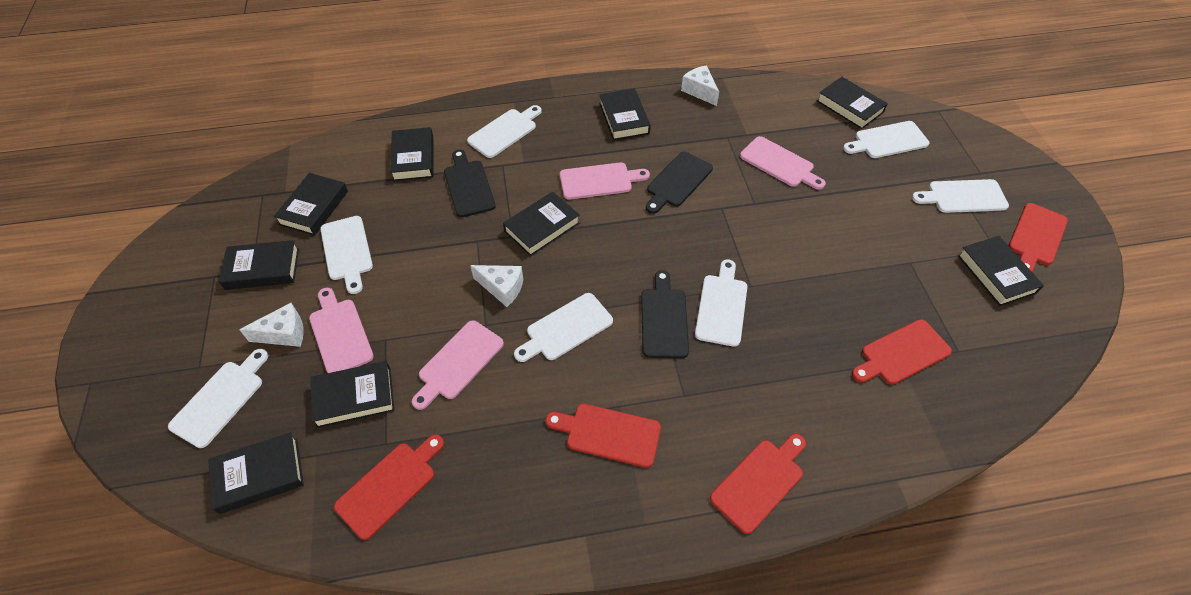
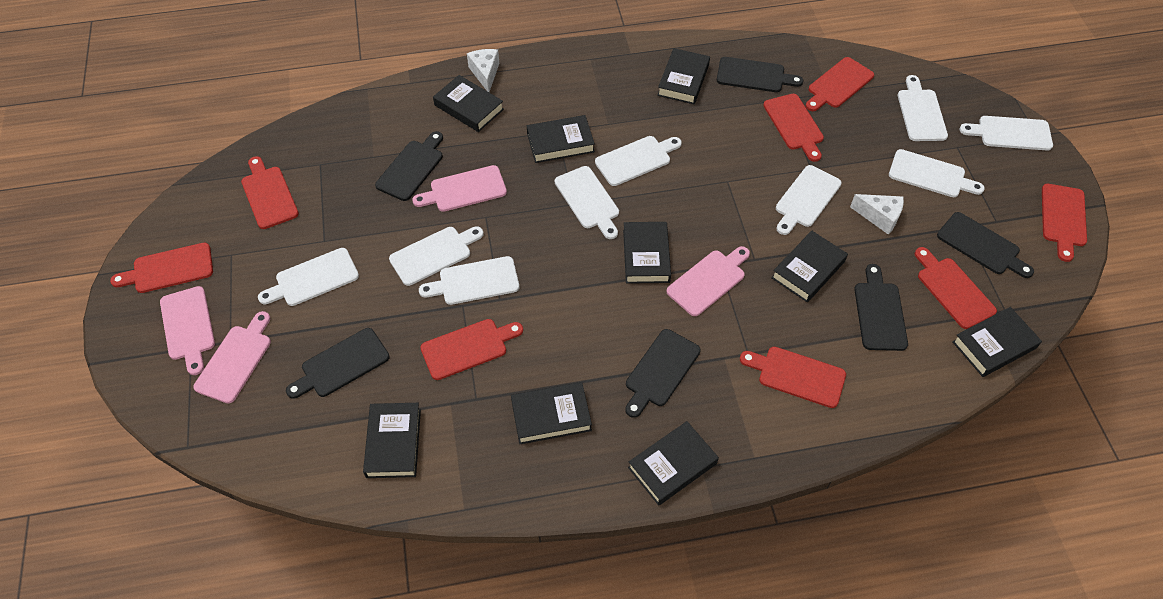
black cutting board: 3 -> 6
red cutting board: 5 -> 8
white cheese: 3 -> 2
white cutting board: 7 -> 9

